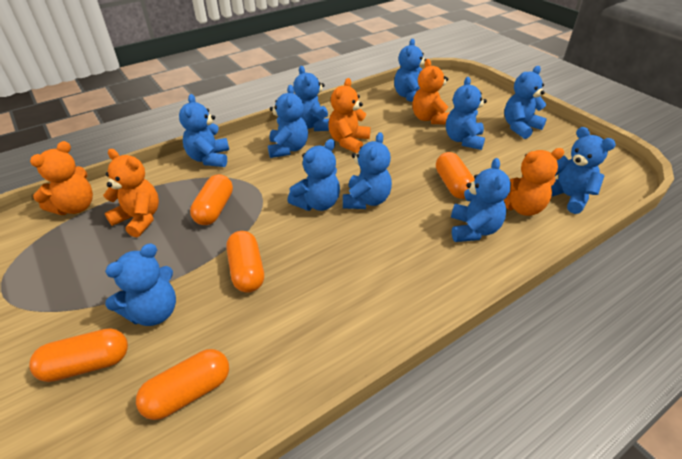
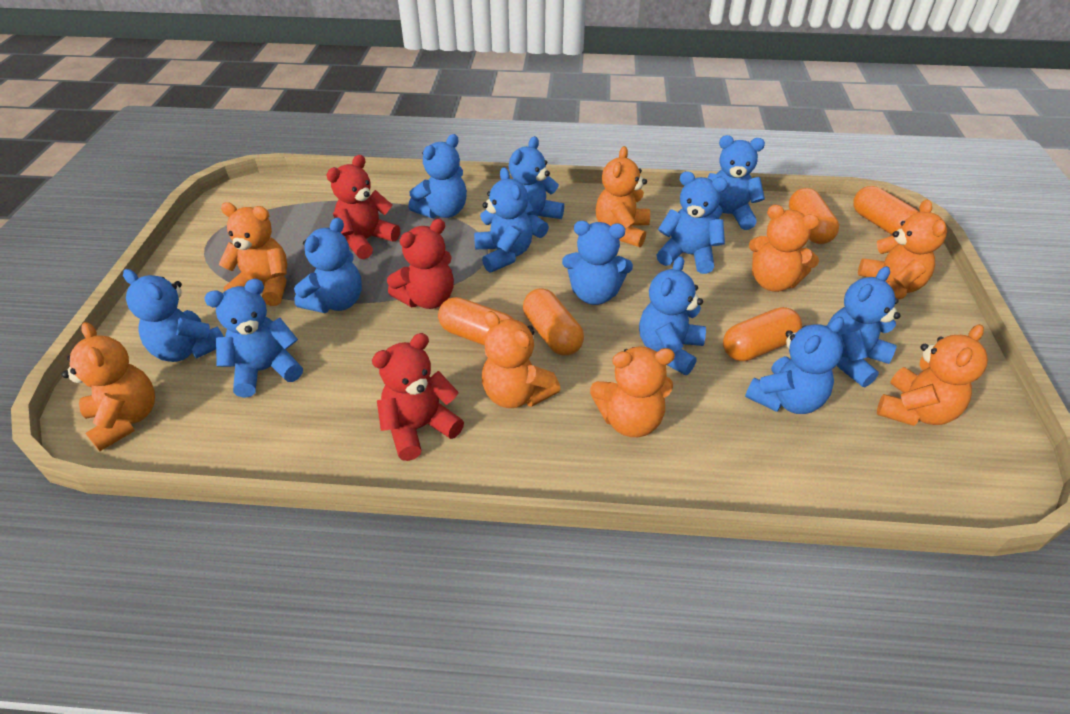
blue teddy bear: 11 -> 12
orange teddy bear: 5 -> 8
red teddy bear: 0 -> 3

